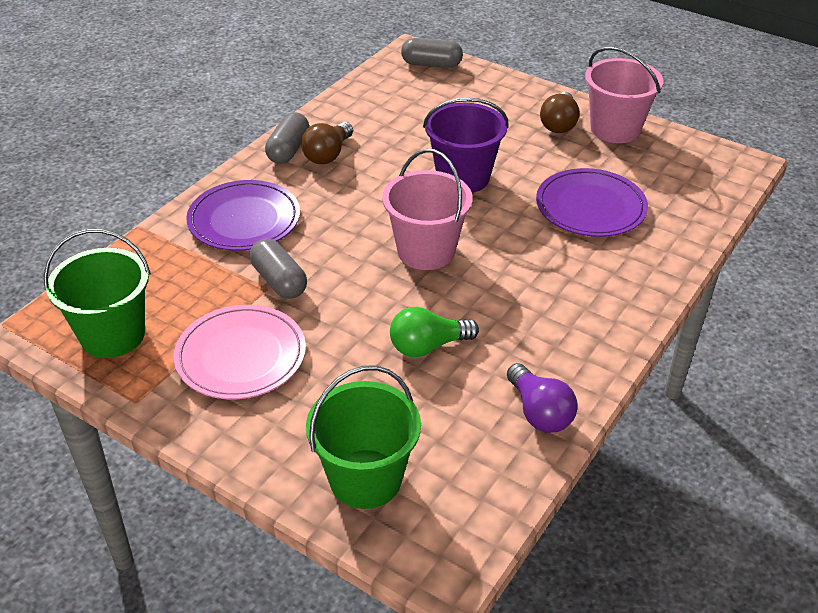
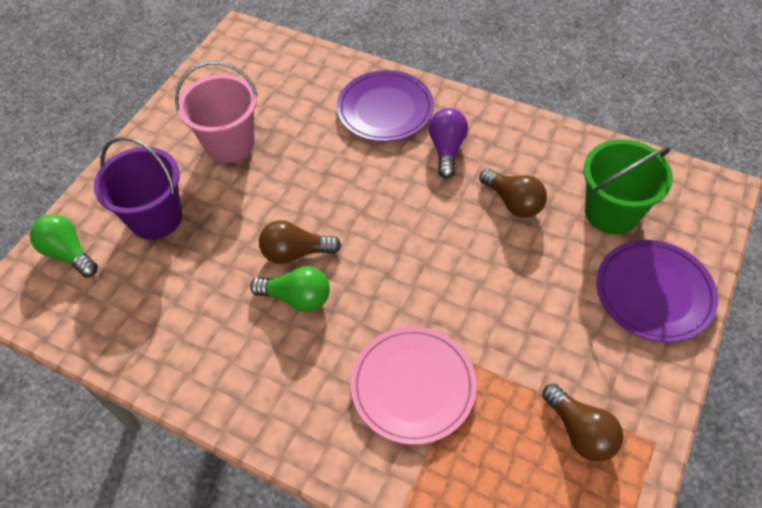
brown light bulb: 2 -> 3
green bucket: 2 -> 1
green light bulb: 1 -> 2
grey capsule: 3 -> 0
pink bucket: 2 -> 1

